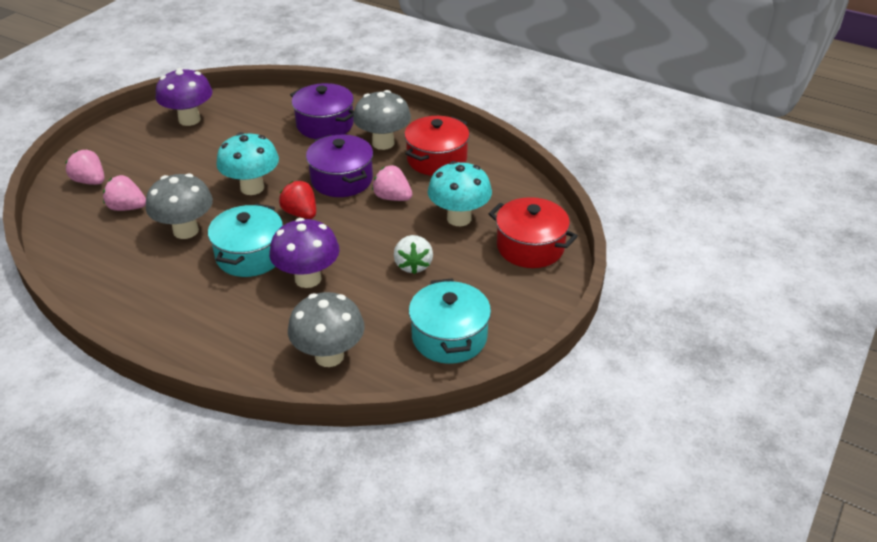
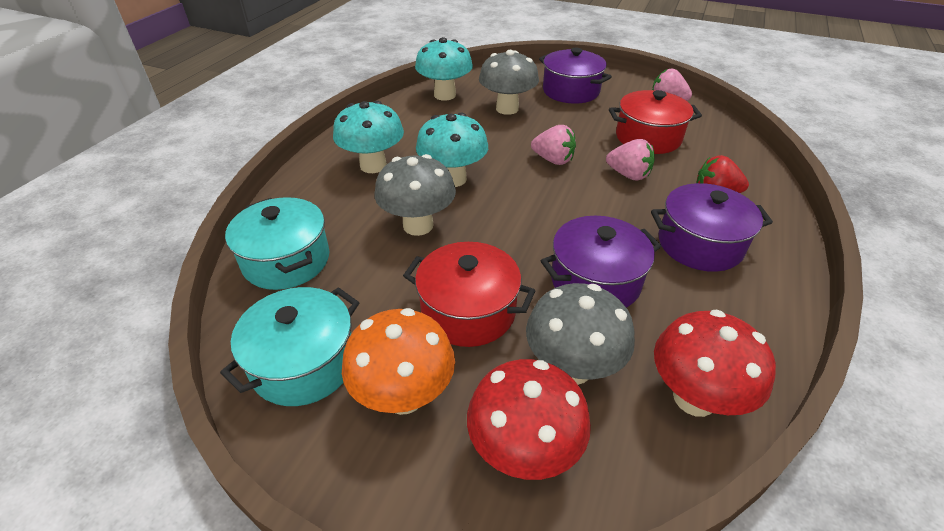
orange mushroom: 0 -> 1
purple mushroom: 2 -> 0
purple pot: 2 -> 3
red mushroom: 0 -> 2
turquoise mushroom: 2 -> 3
white strawberry: 1 -> 0

